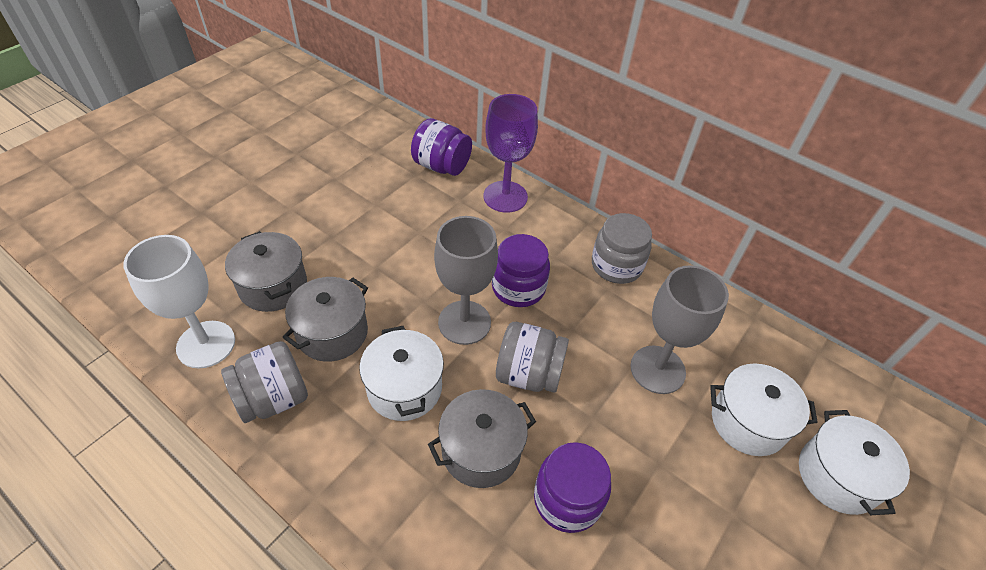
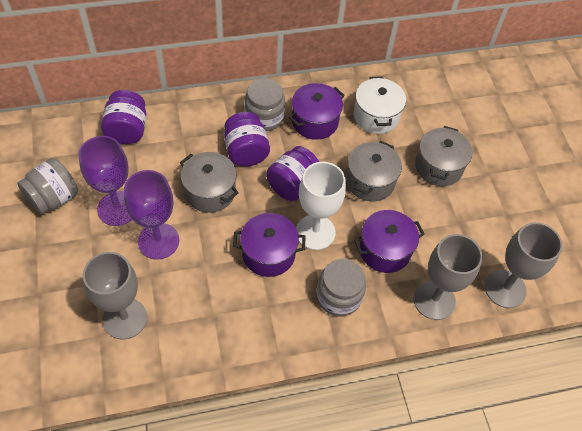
grey goblet: 2 -> 3
purple goblet: 1 -> 2
purple pot: 0 -> 3
white pot: 3 -> 1

